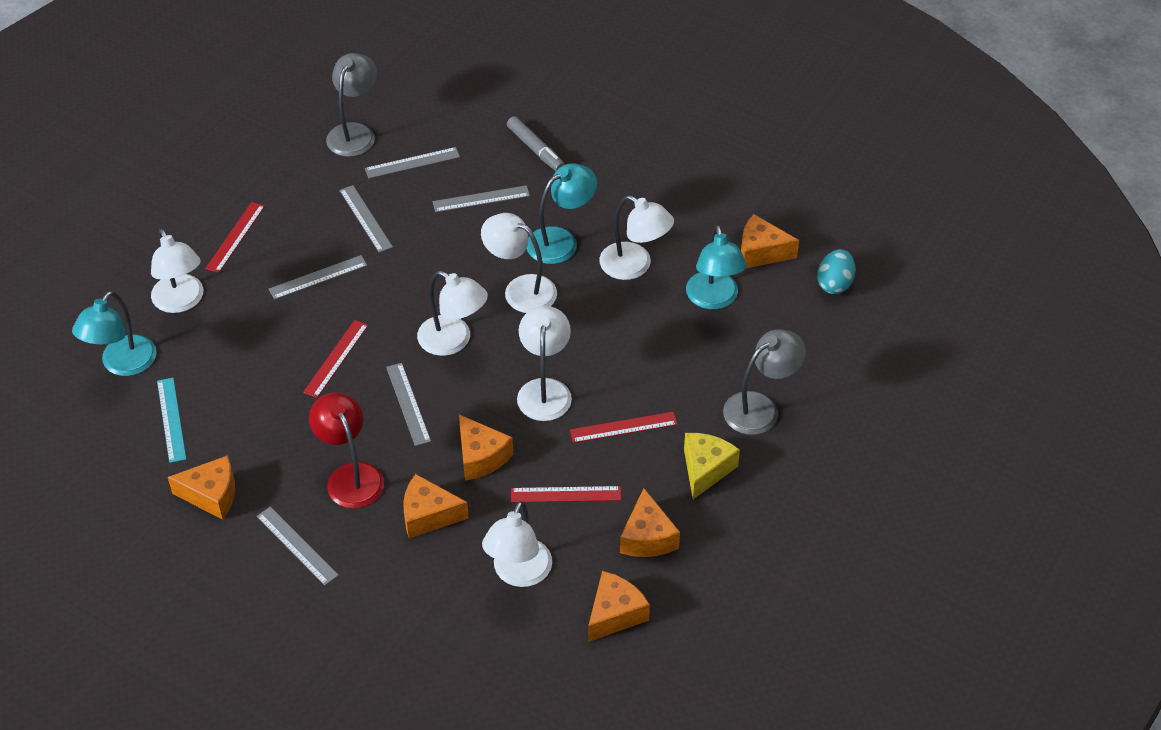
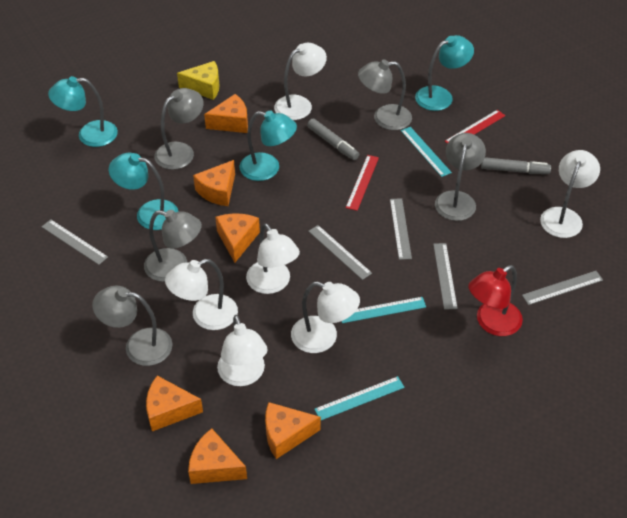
grey lamp: 2 -> 5
grey marker: 1 -> 2
grey ruler: 6 -> 5
red ruler: 4 -> 2
turquoise egg: 1 -> 0
turquoise lamp: 3 -> 4
turquoise ruler: 1 -> 3

